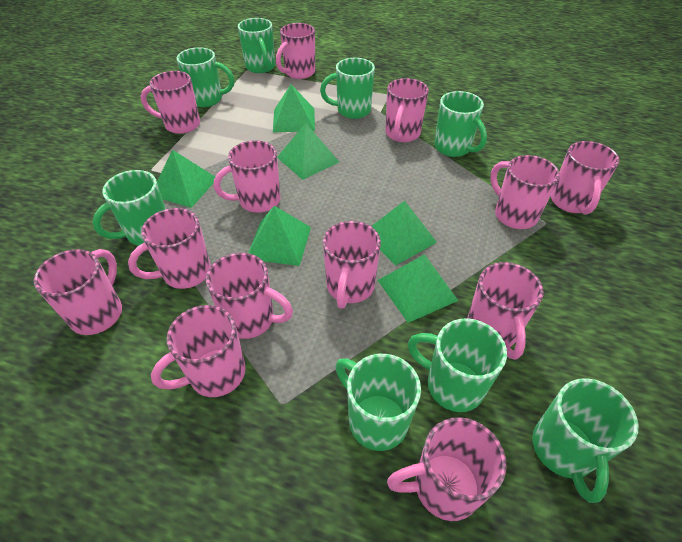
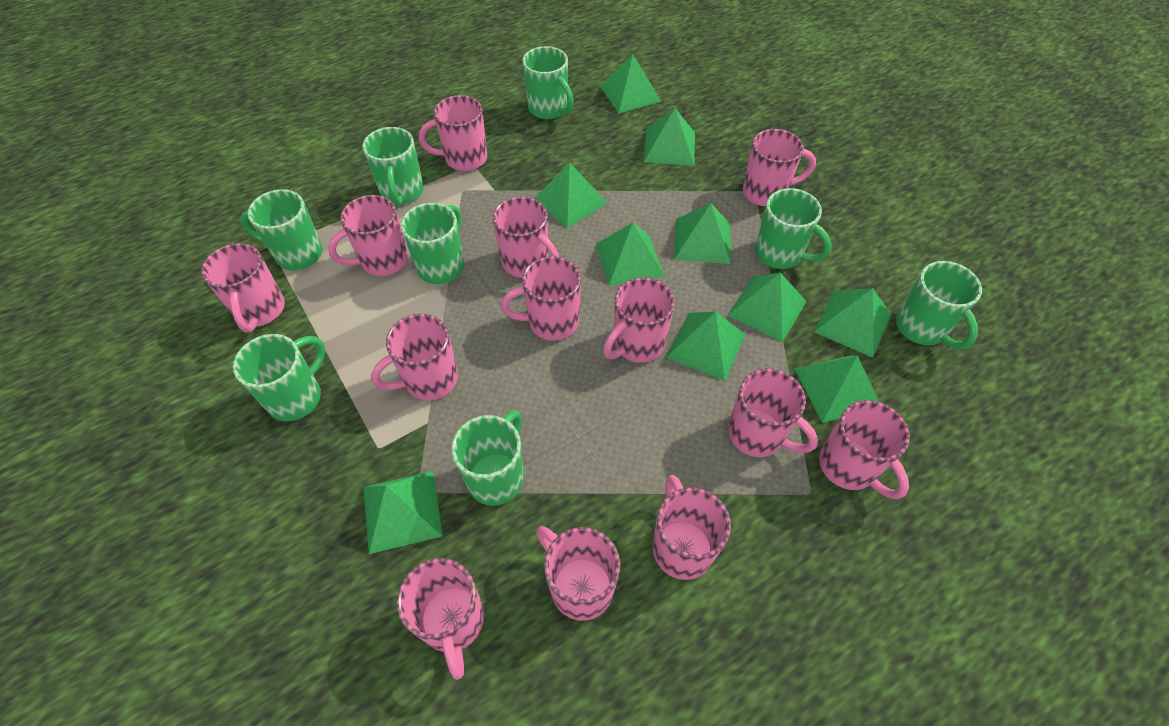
green pyramid: 6 -> 10

